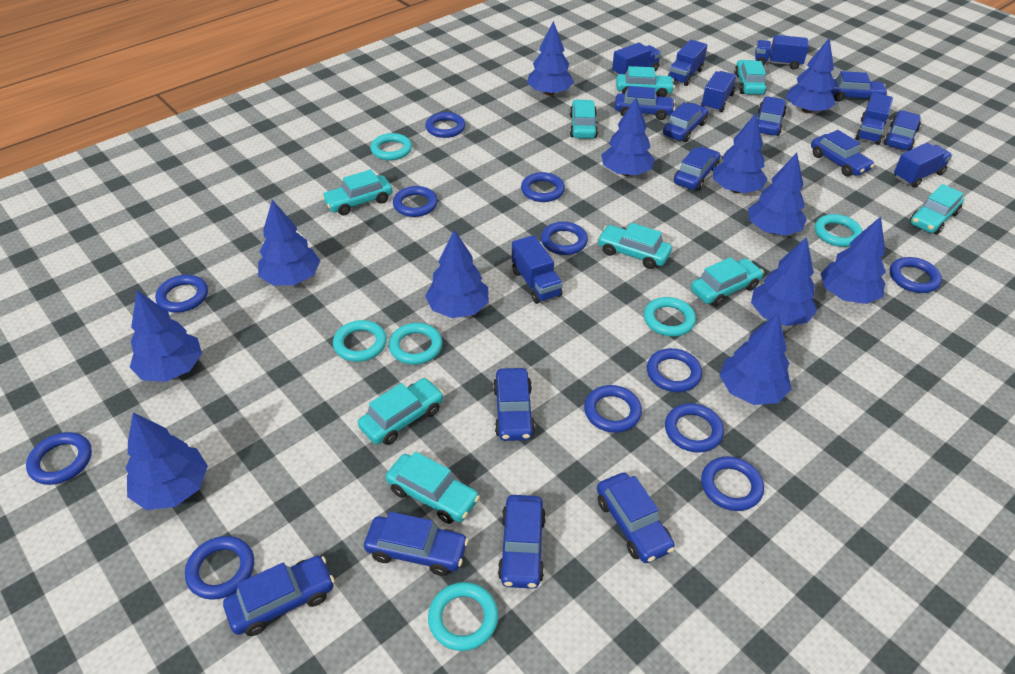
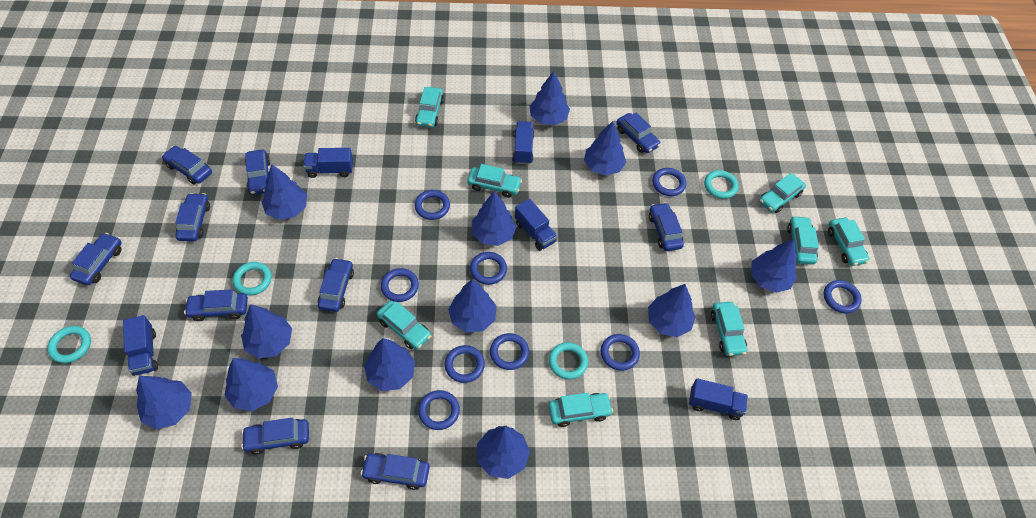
blue car: 12 -> 10
blue ring: 12 -> 9
blue truck: 7 -> 5
turquoise car: 9 -> 8
turquoise ring: 6 -> 4

